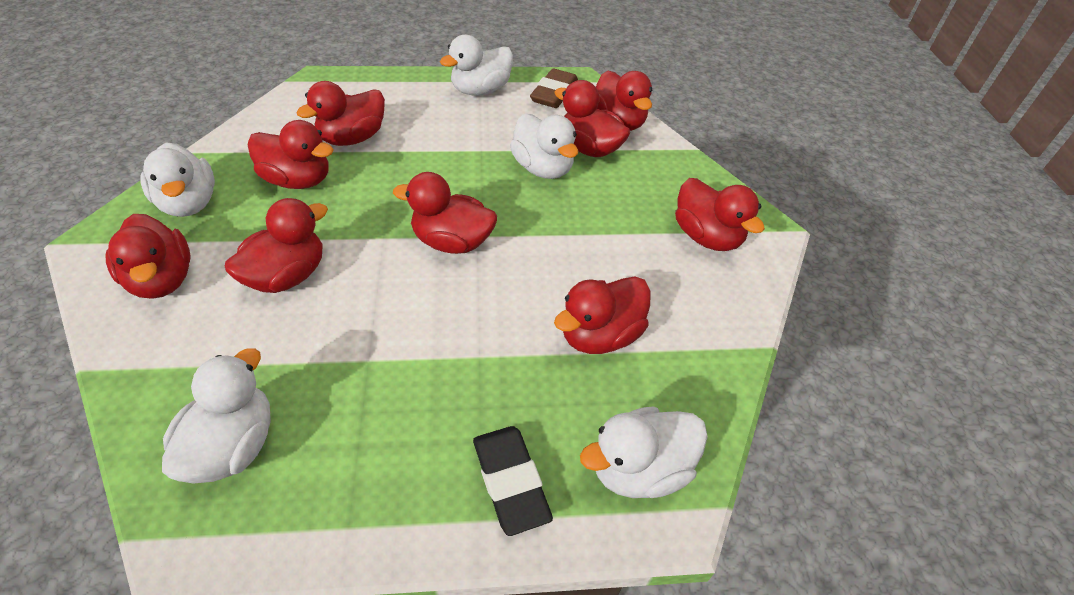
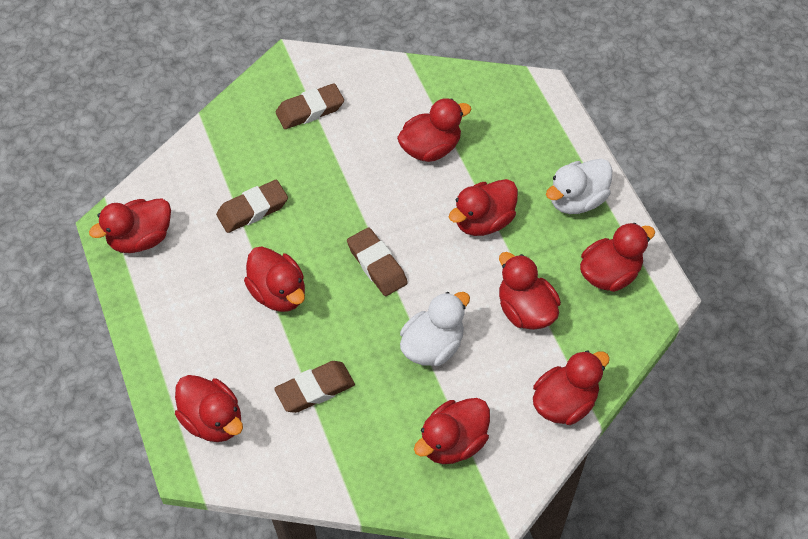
black eraser: 1 -> 0
brown eraser: 1 -> 4
white duck: 5 -> 2

